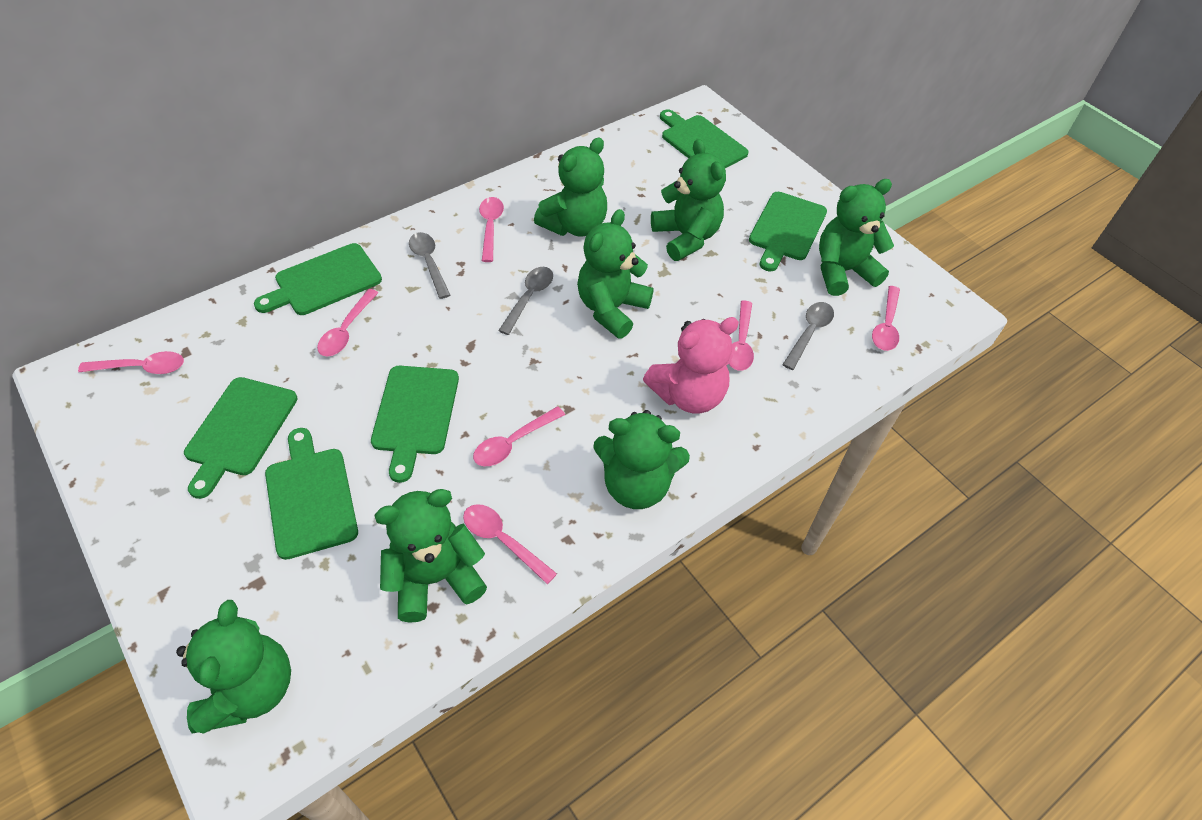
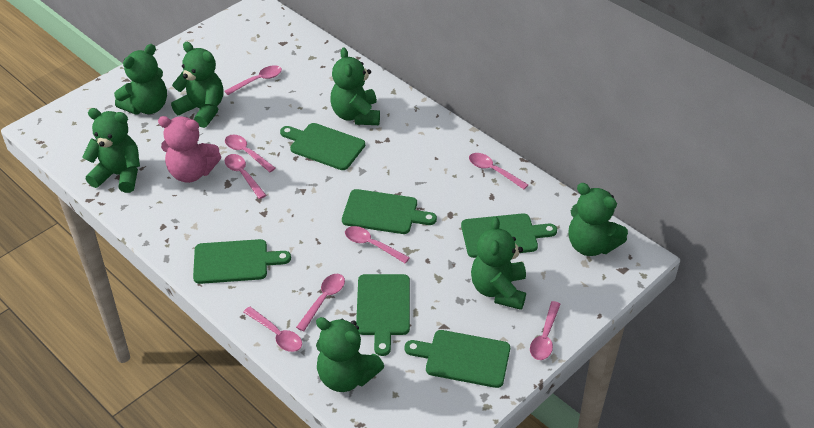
grey spoon: 3 -> 0
pink spoon: 7 -> 8

